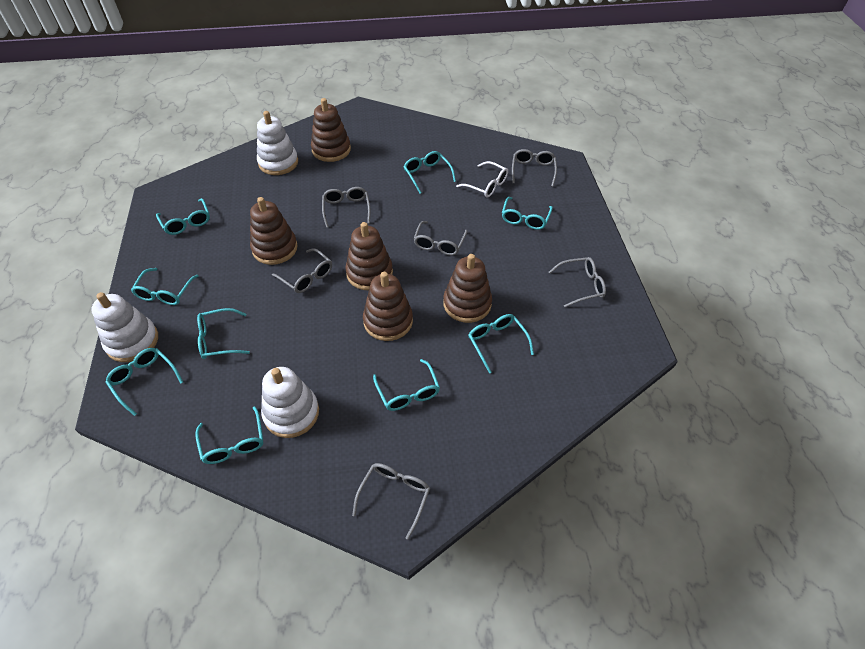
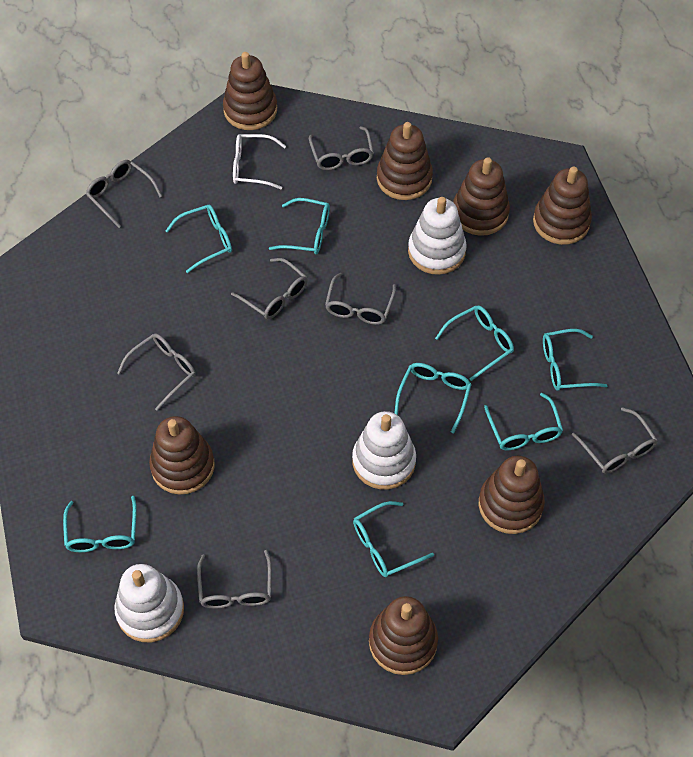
brown stacking toy: 5 -> 7
grey glasses: 6 -> 7
turquoise glasses: 9 -> 8

